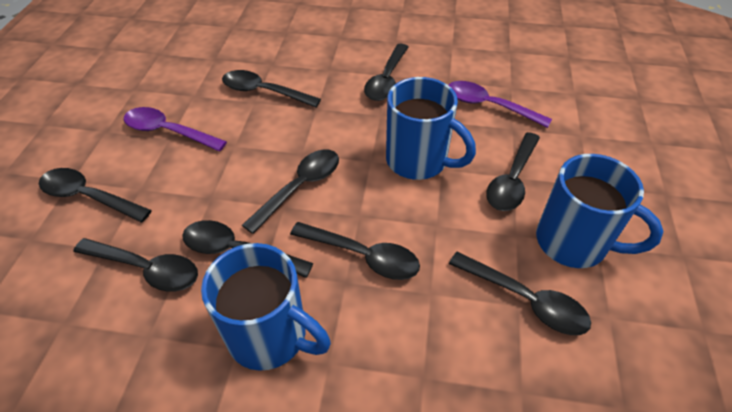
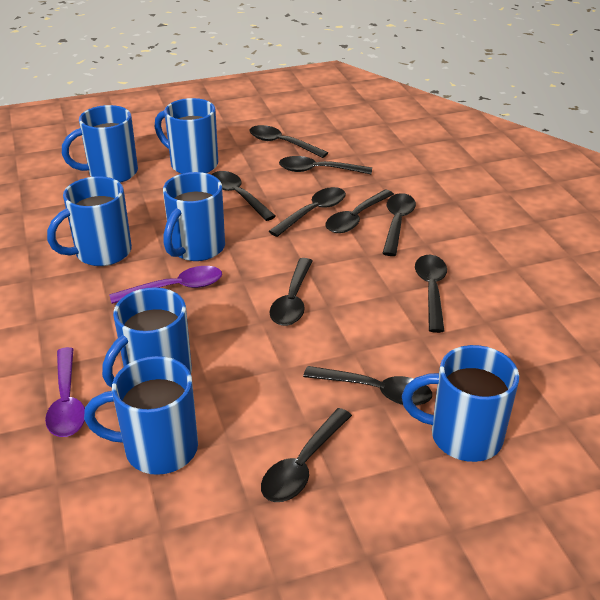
black spoon: 9 -> 10
blue mug: 3 -> 7

